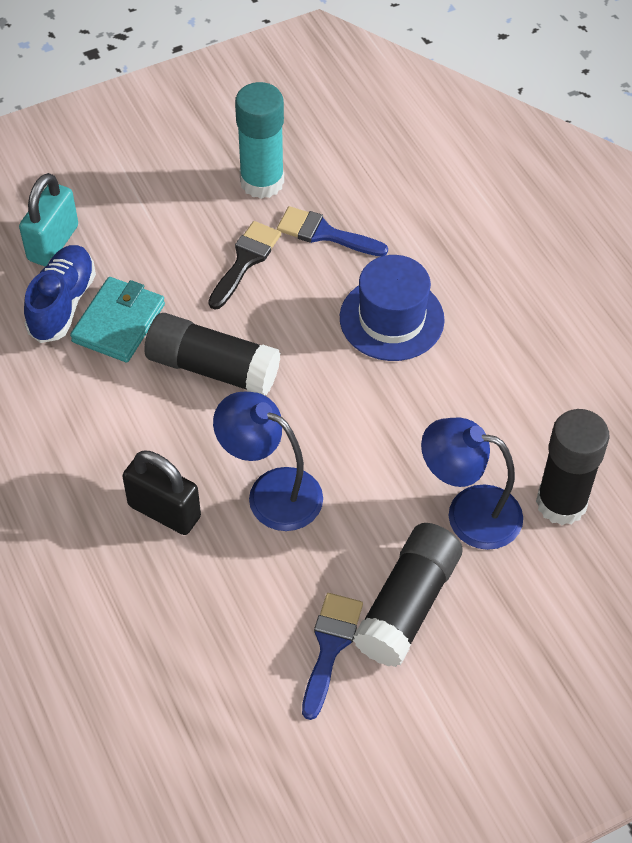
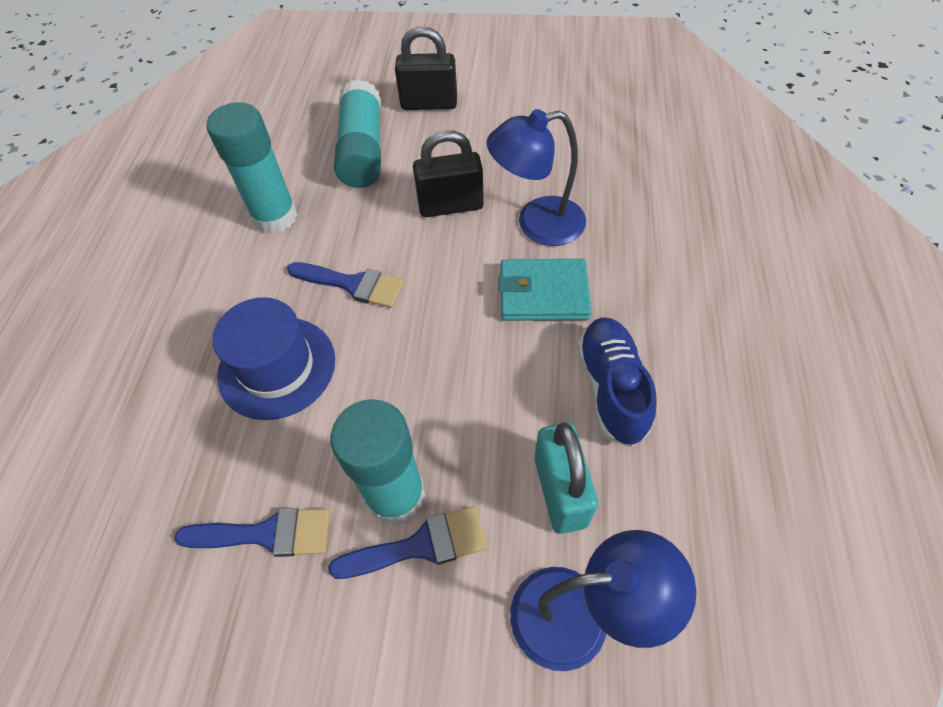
black brush: 1 -> 0
black glue stick: 3 -> 0
black padlock: 1 -> 2
blue brush: 2 -> 3
turquoise glue stick: 1 -> 3

